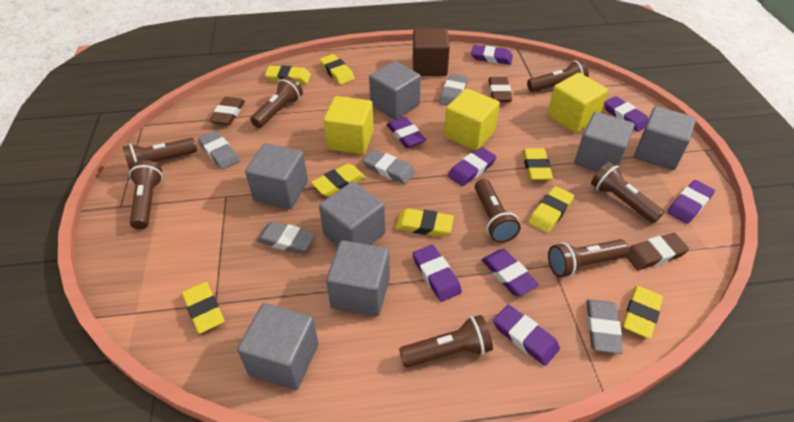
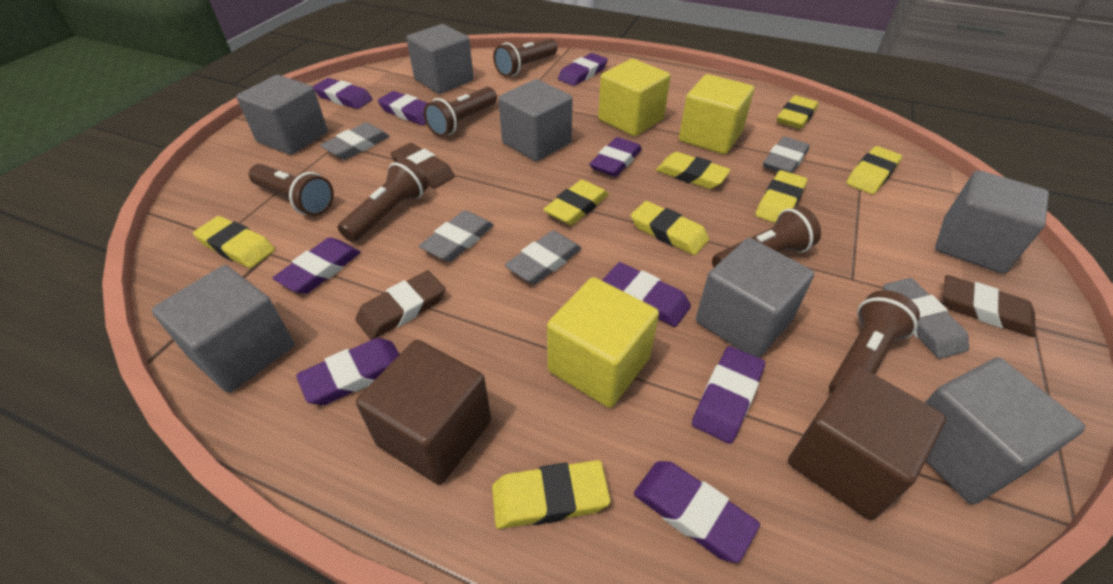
brown cube: 1 -> 2
brown flashlight: 8 -> 6
purple eraser: 8 -> 9

